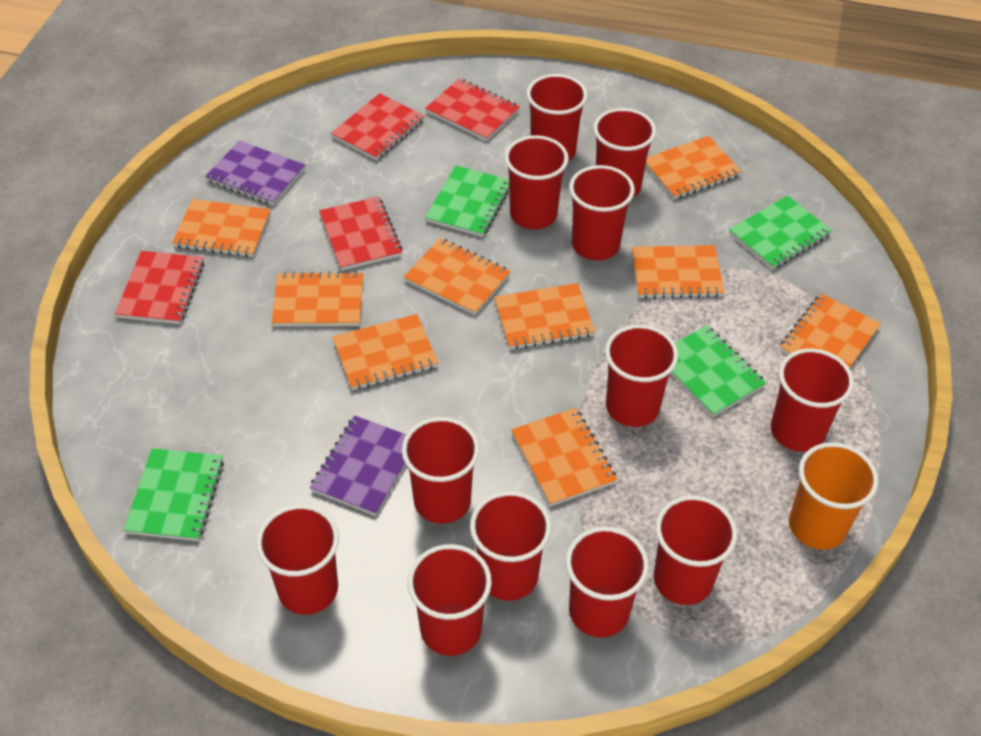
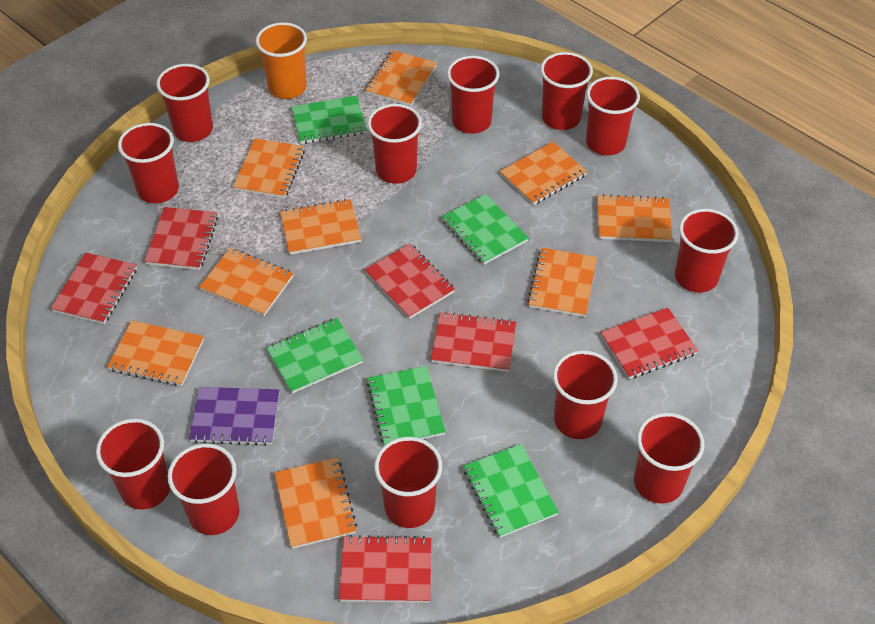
green notebook: 4 -> 5
purple notebook: 2 -> 1
red notebook: 4 -> 6

